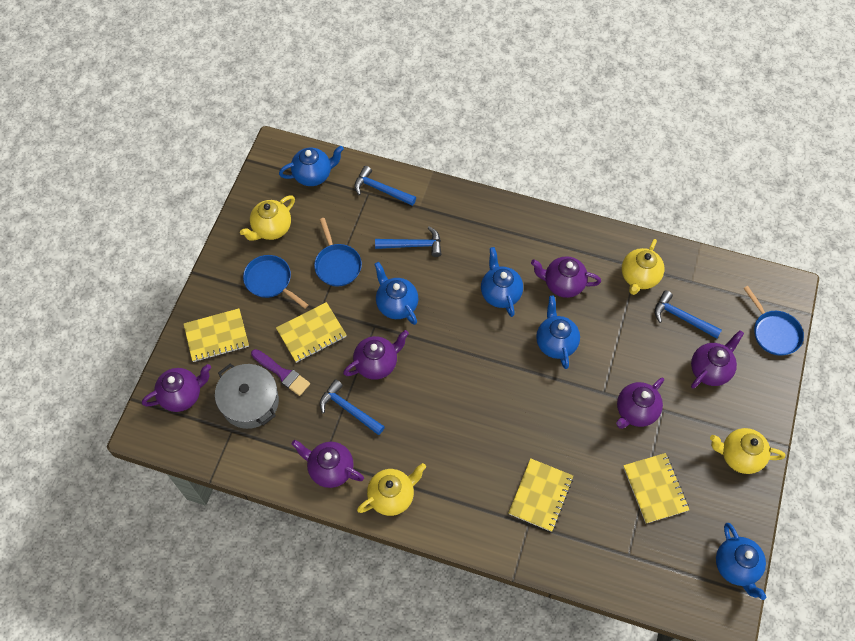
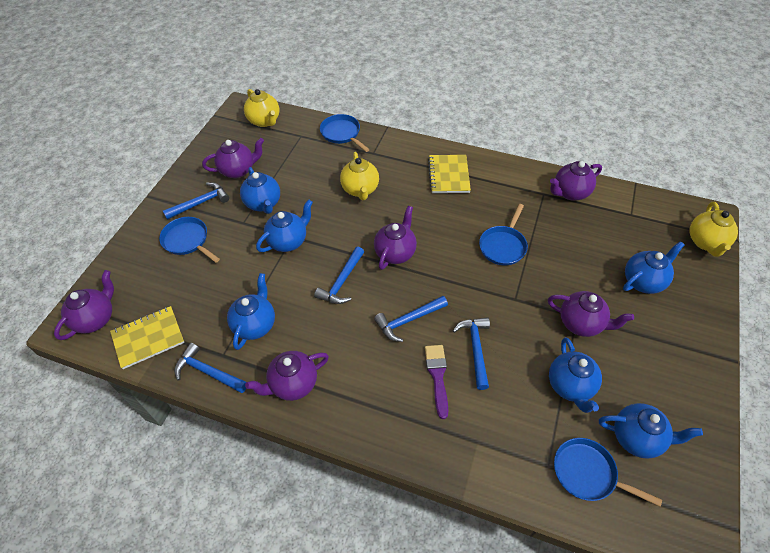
blue hammer: 4 -> 5
blue pan: 3 -> 4
blue teapot: 5 -> 6
grey pot: 1 -> 0
yellow notebook: 4 -> 2
yellow teapot: 4 -> 3

